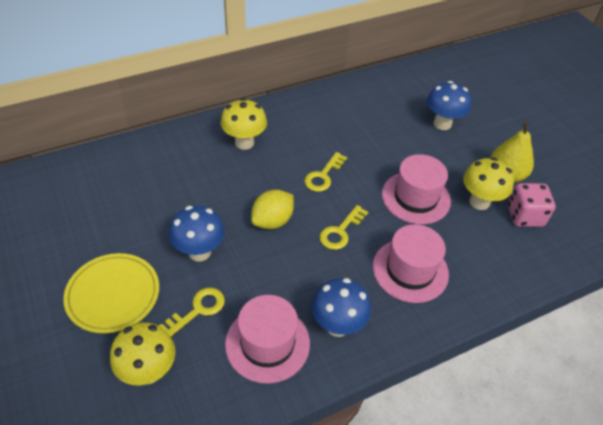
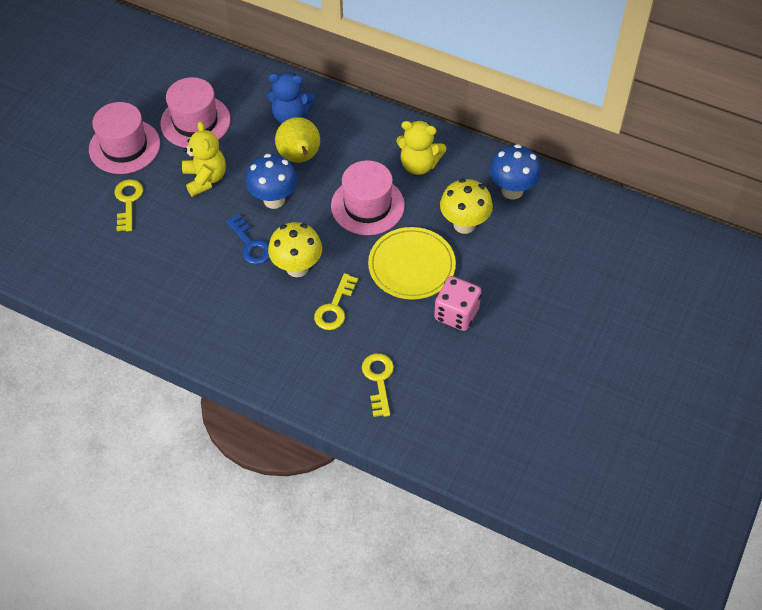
blue key: 0 -> 1
blue mushroom: 3 -> 2
blue teddy bear: 0 -> 1
yellow lemon: 1 -> 0
yellow mushroom: 3 -> 2
yellow teddy bear: 0 -> 2

